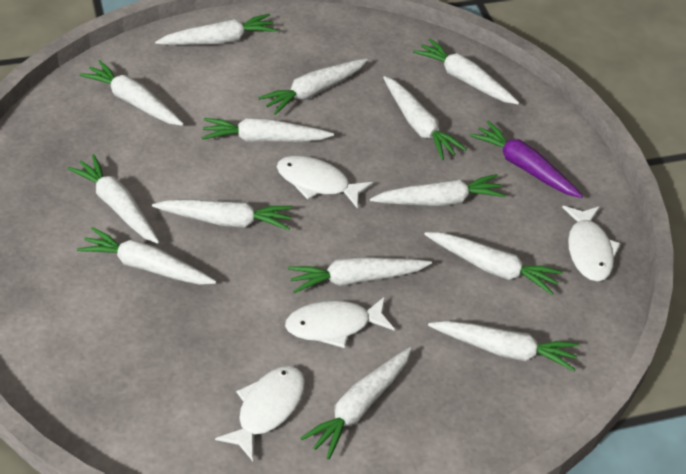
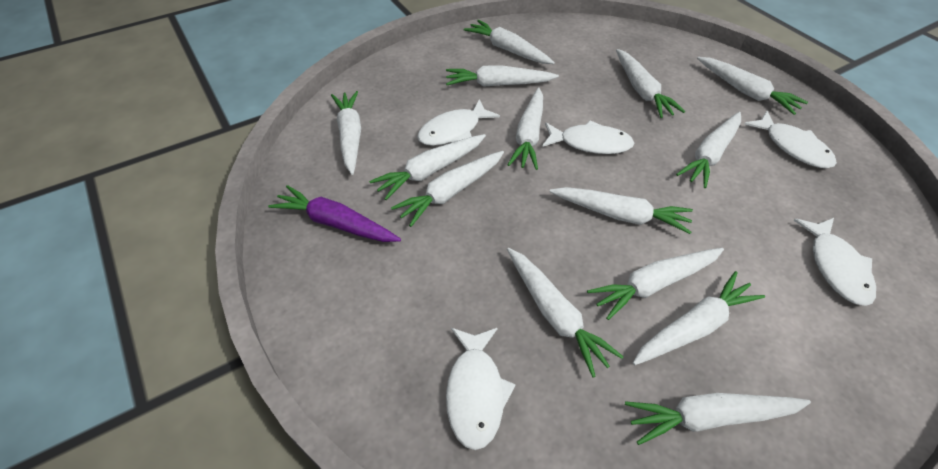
white fish: 4 -> 5

